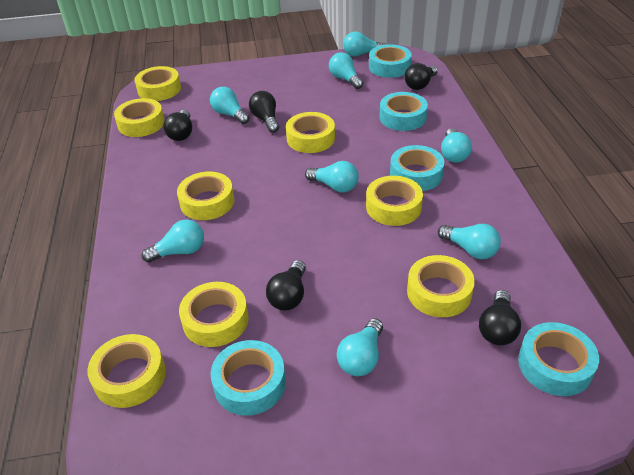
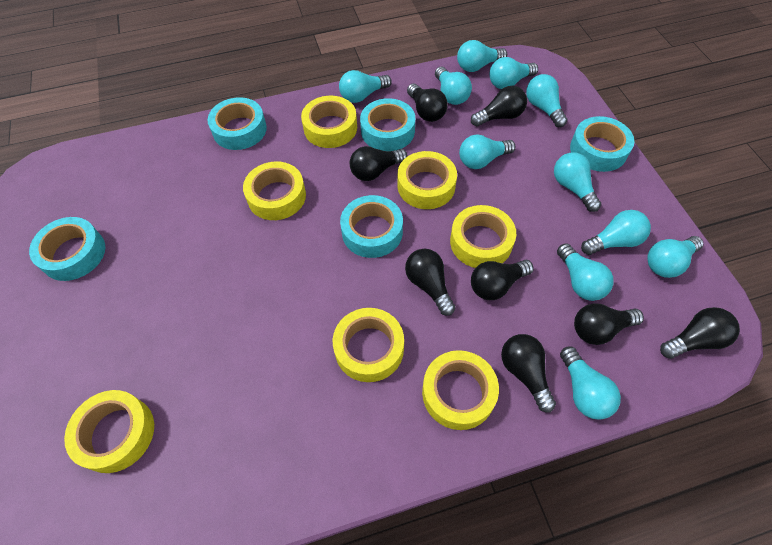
black light bulb: 5 -> 8
turquoise light bulb: 8 -> 11
yellow tape: 8 -> 7

